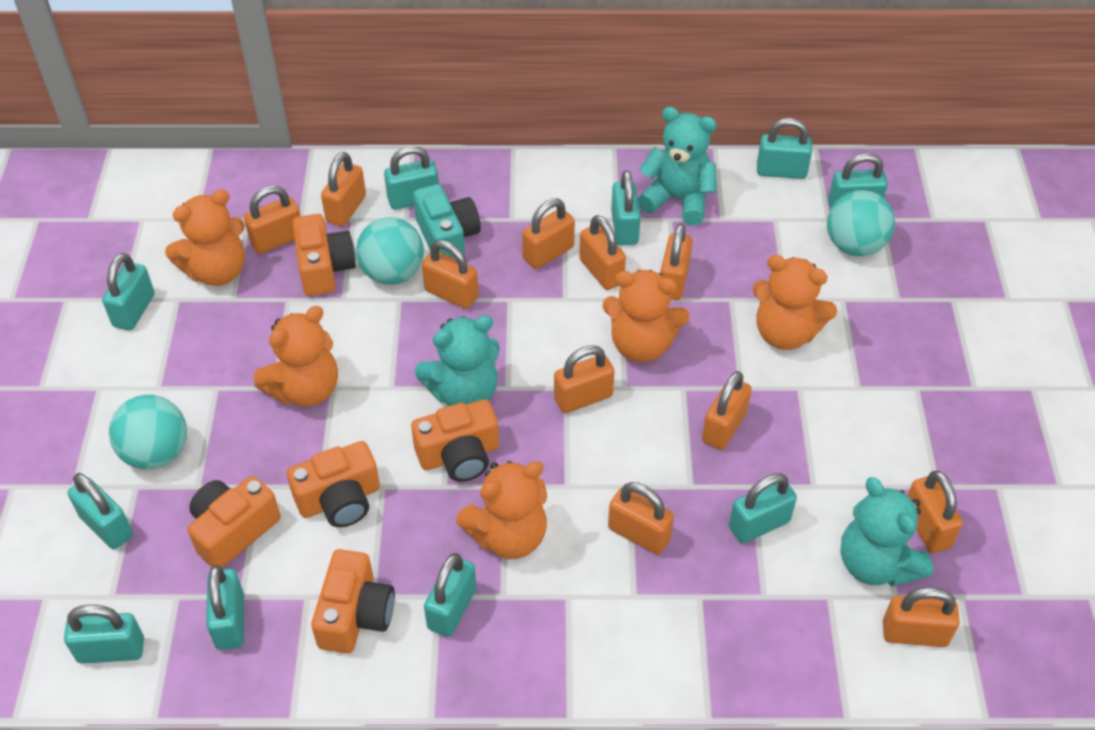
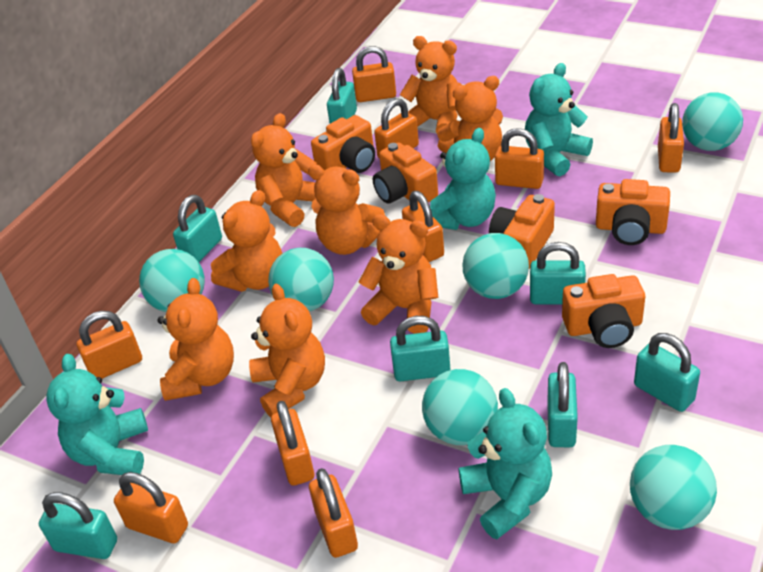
orange padlock: 11 -> 9
orange teddy bear: 5 -> 8
turquoise ball: 3 -> 6
turquoise camera: 1 -> 0
turquoise padlock: 10 -> 7
turquoise teddy bear: 3 -> 4

